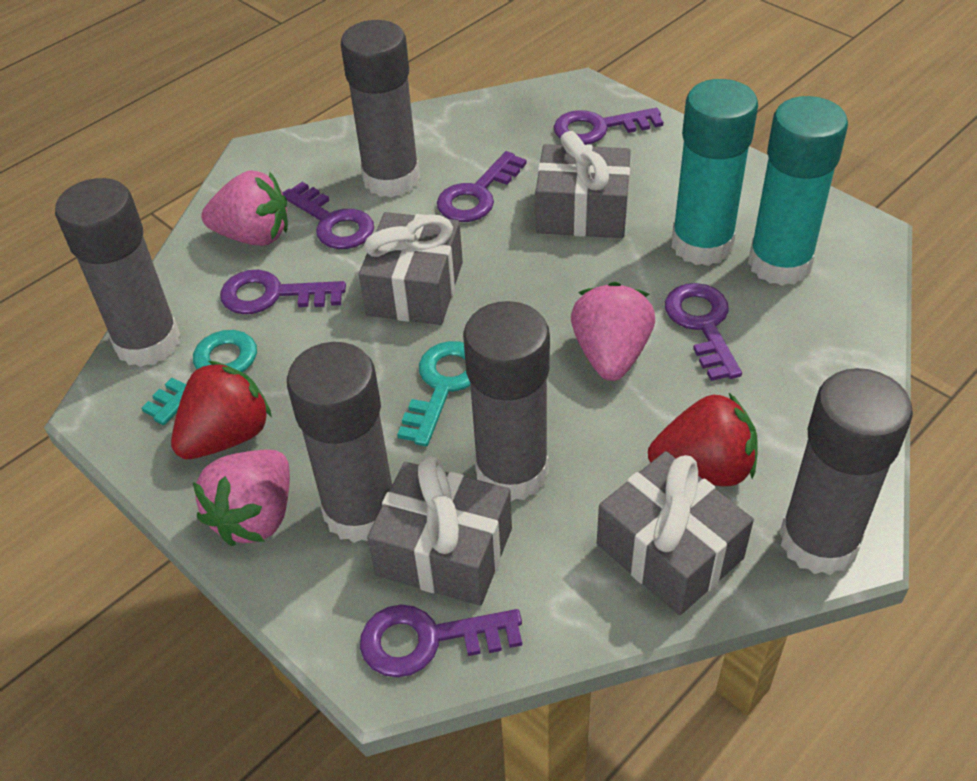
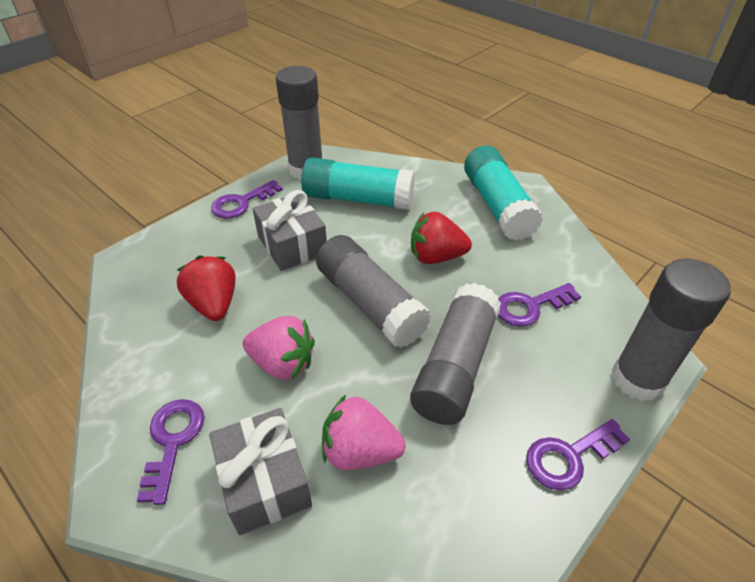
grey gift: 4 -> 2
grey glue stick: 5 -> 4
pink strawberry: 3 -> 2
purple key: 6 -> 4
turquoise key: 2 -> 0

